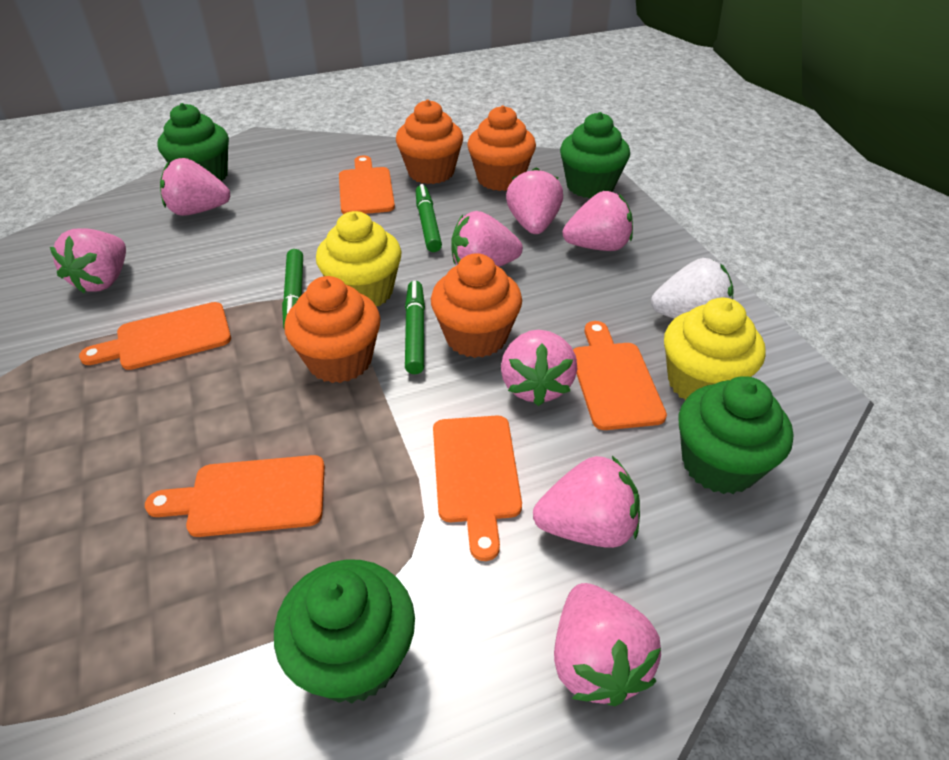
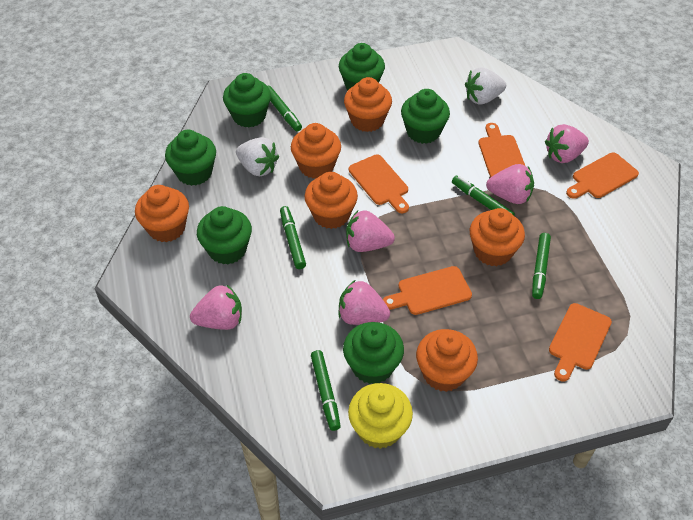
green cupcake: 4 -> 6
green marker: 3 -> 5
orange cupcake: 4 -> 6
pink strawberry: 8 -> 5
white strawberry: 1 -> 2
yellow cupcake: 2 -> 1

